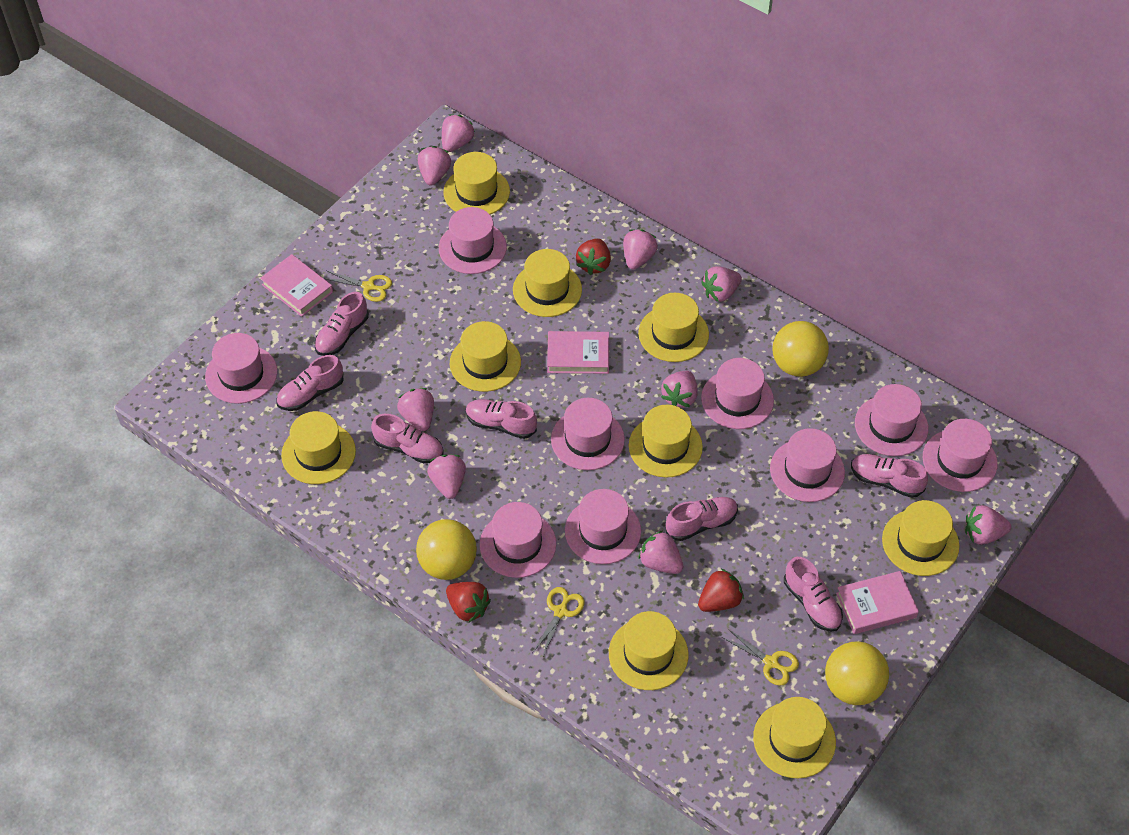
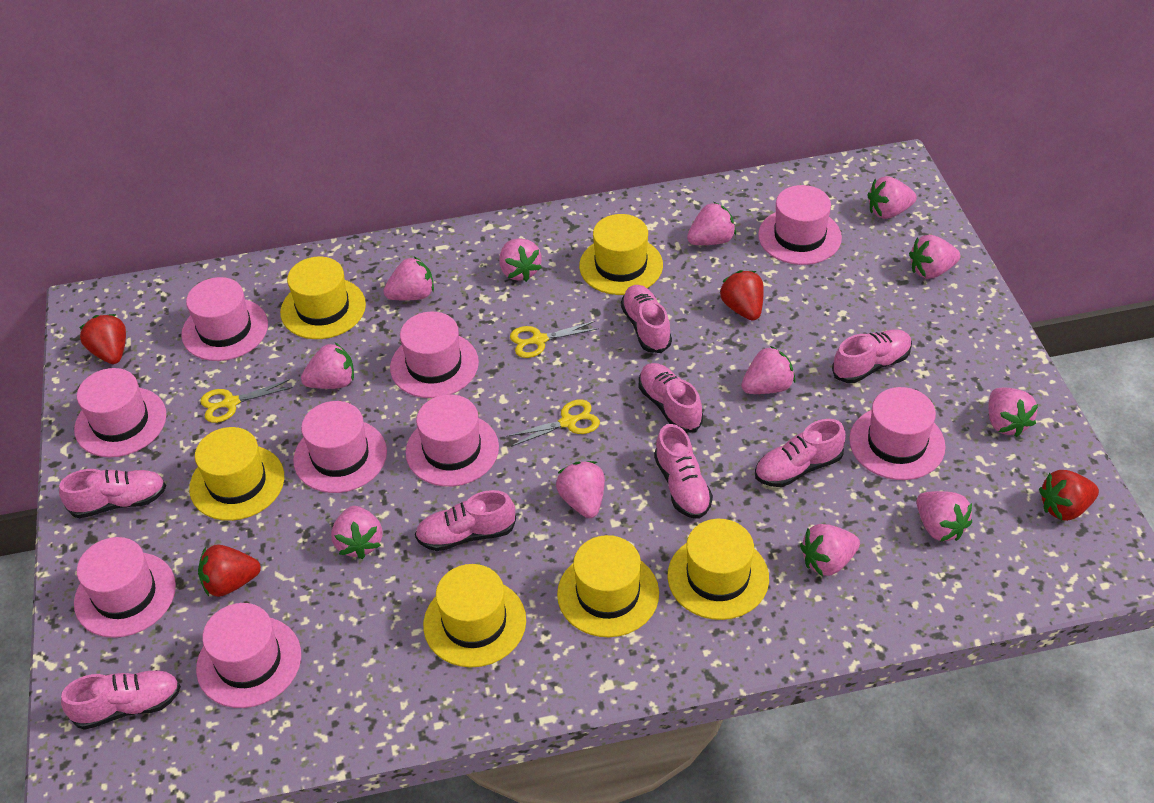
pink book: 3 -> 0
pink shoe: 7 -> 8
pink strawberry: 9 -> 12
red strawberry: 3 -> 4
yellow ball: 3 -> 0
yellow hat: 9 -> 6

